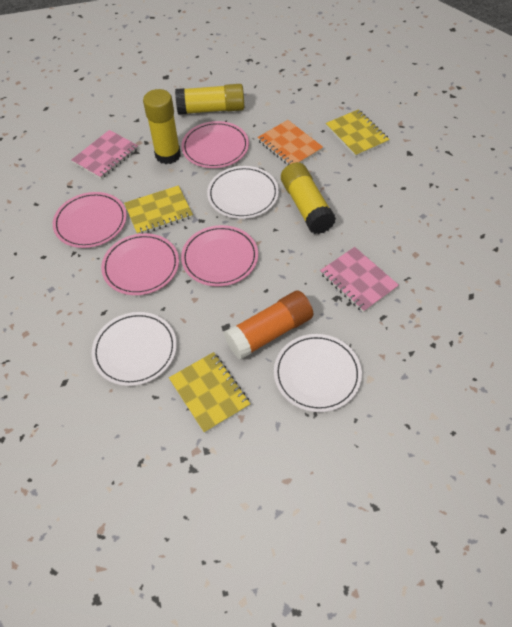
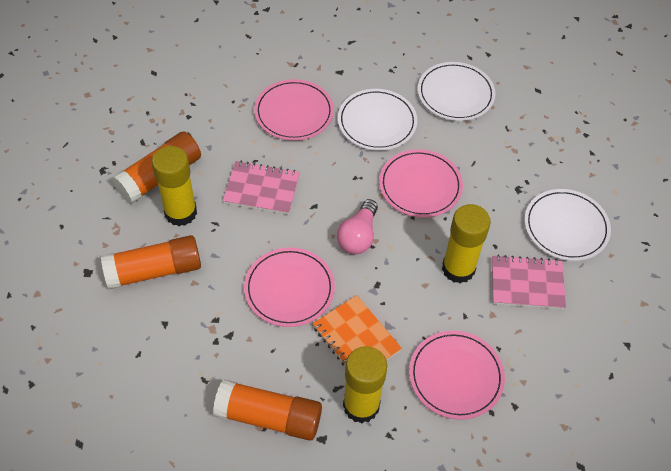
orange glue stick: 1 -> 3
pink light bulb: 0 -> 1
yellow notebook: 3 -> 0

